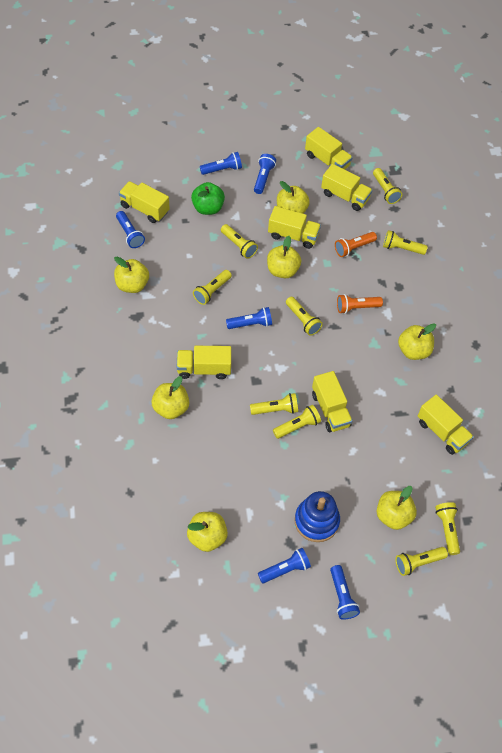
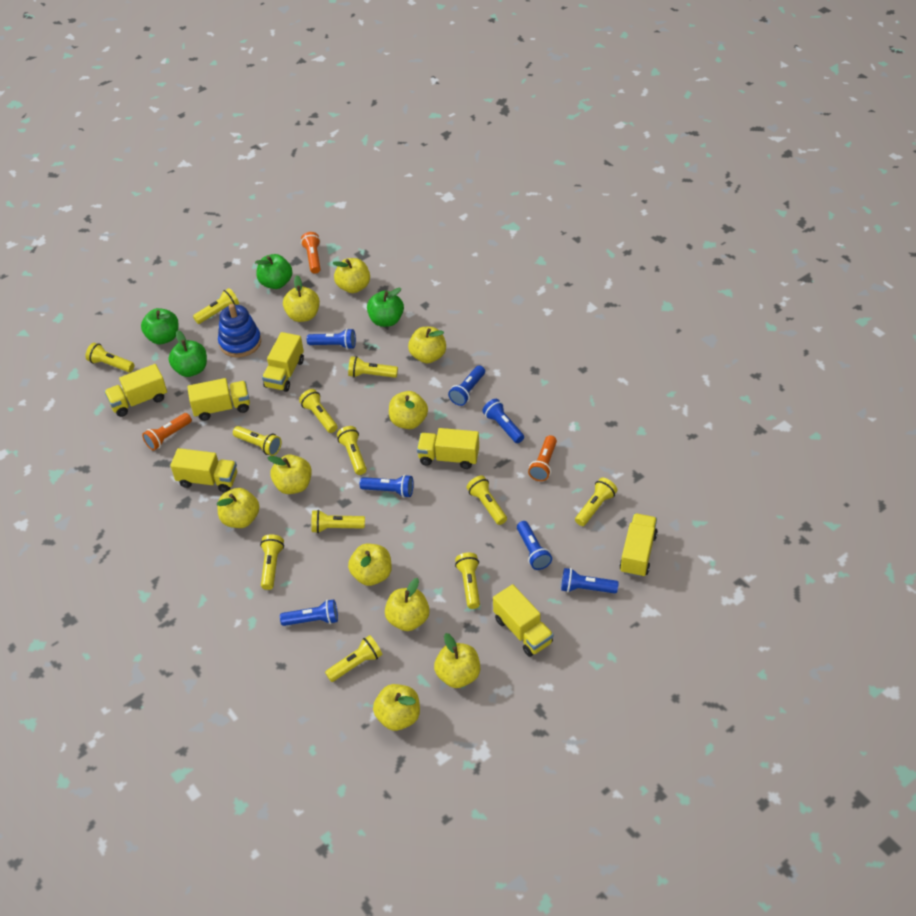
blue flashlight: 6 -> 7
green apple: 1 -> 4
orange flashlight: 2 -> 3
yellow apple: 7 -> 10
yellow flashlight: 9 -> 12

